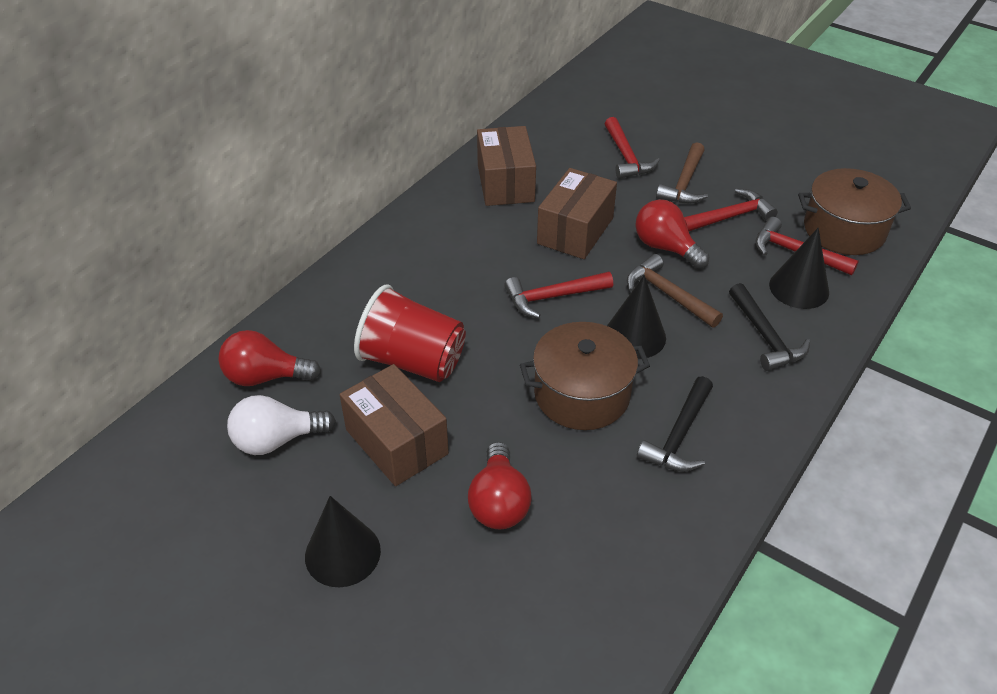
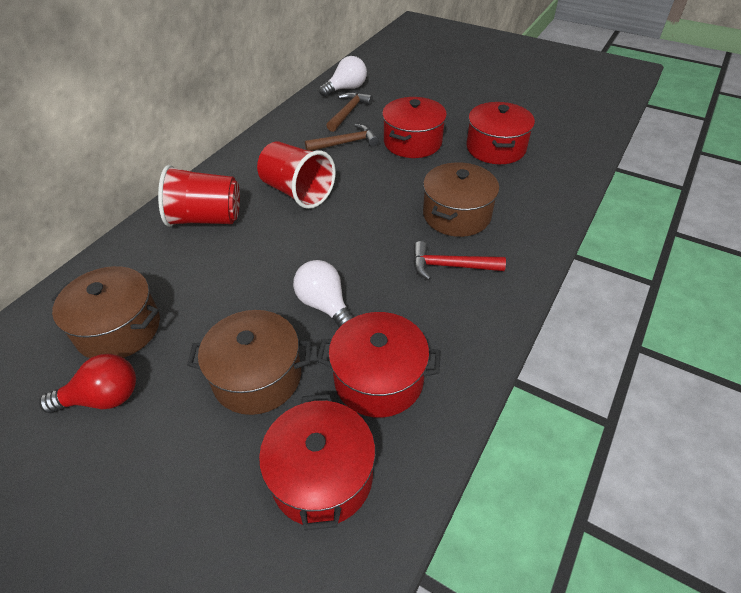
black cone: 3 -> 0
black hammer: 2 -> 0
brown box: 3 -> 0
brown pot: 2 -> 3
red cup: 1 -> 2
red hammer: 4 -> 1
red light bulb: 3 -> 1
red pot: 0 -> 4
white light bulb: 1 -> 2

